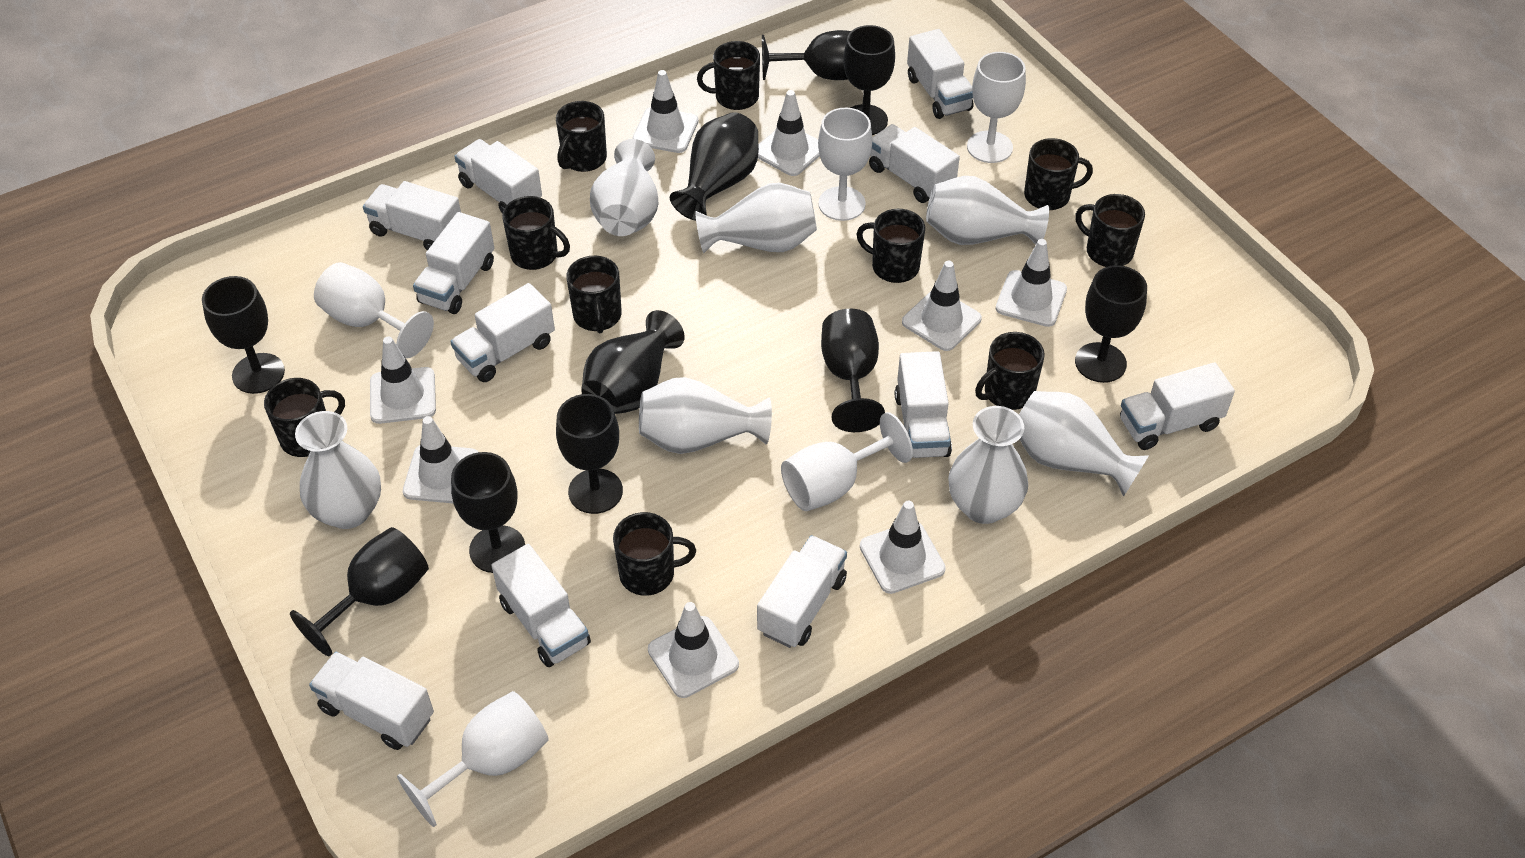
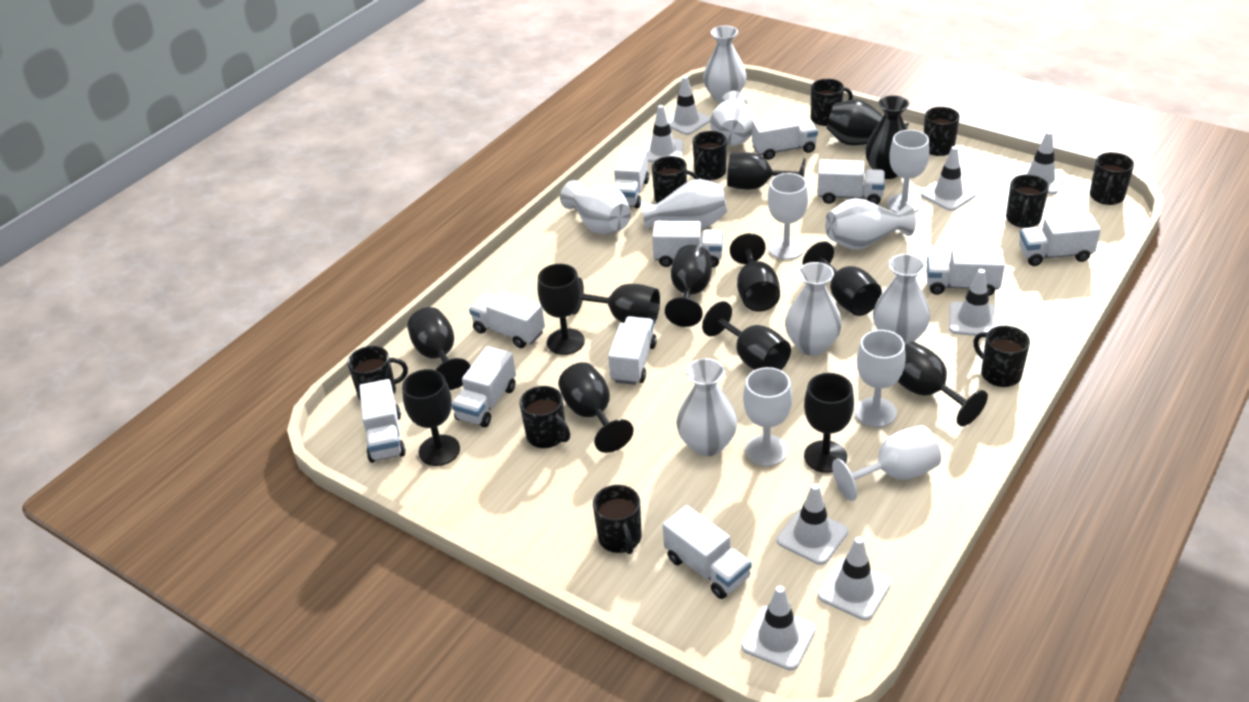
black goblet: 8 -> 12
white vase: 7 -> 8

